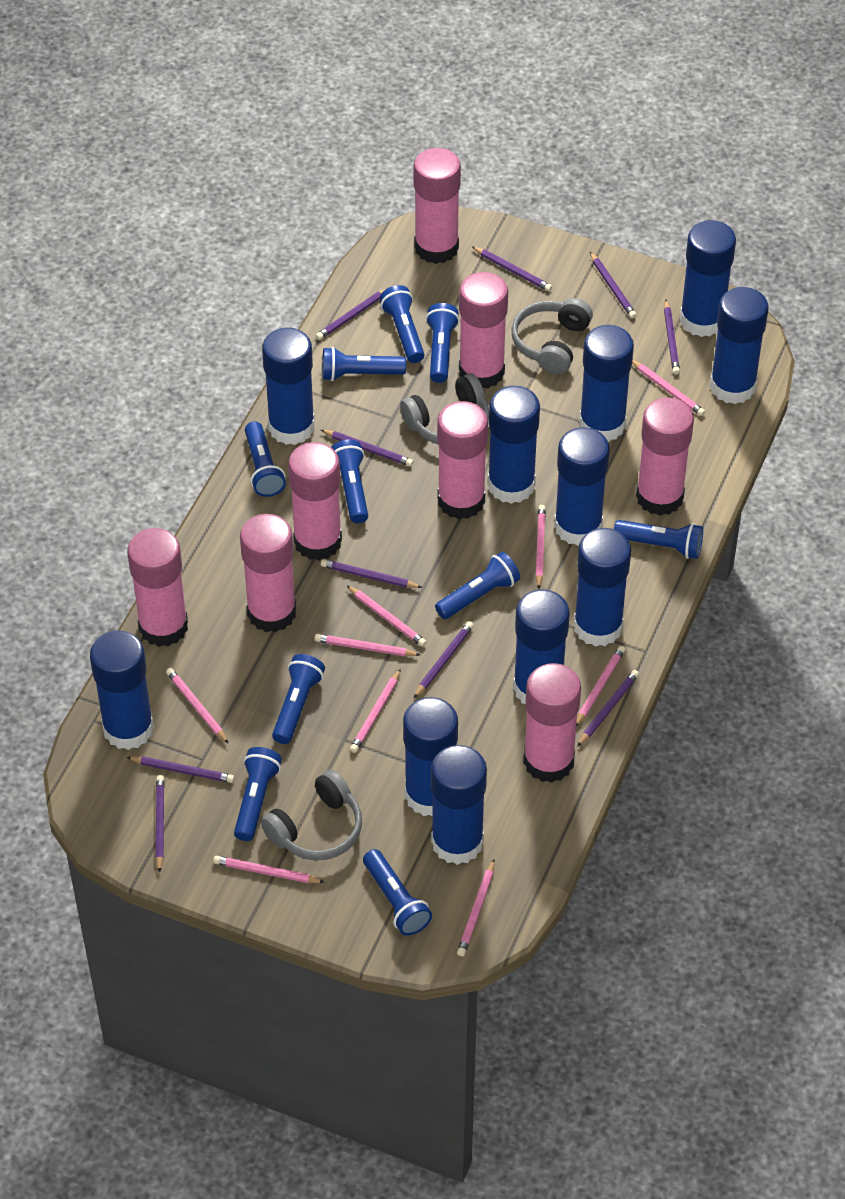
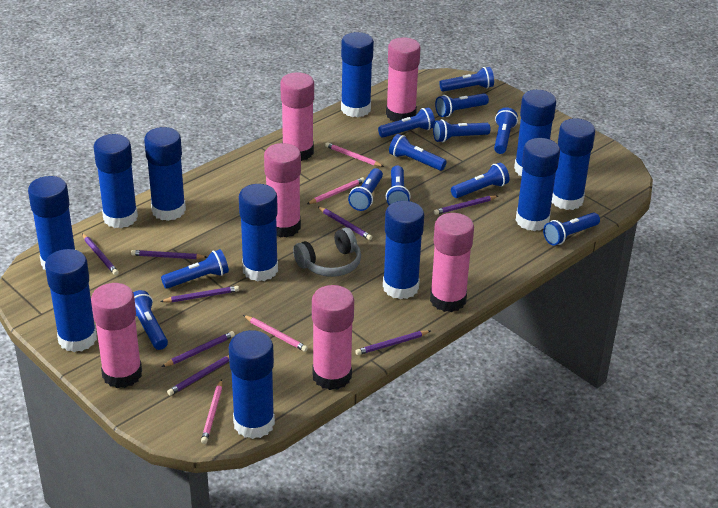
blue flashlight: 10 -> 12
grey headphones: 3 -> 1
pink glue stick: 8 -> 6
pink pencil: 9 -> 4
purple pencil: 10 -> 8

